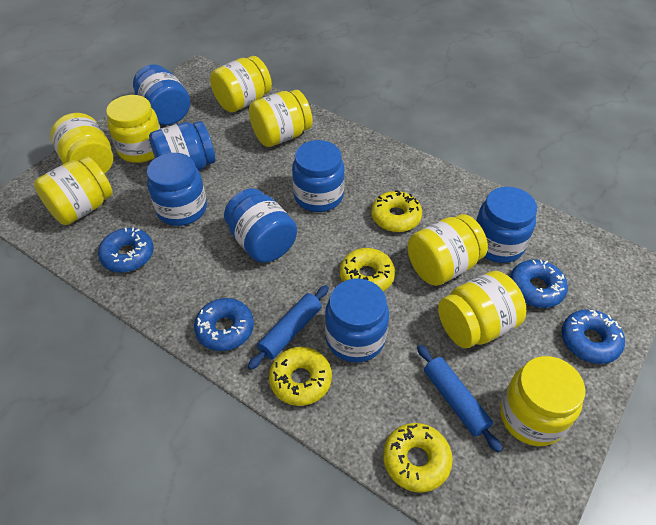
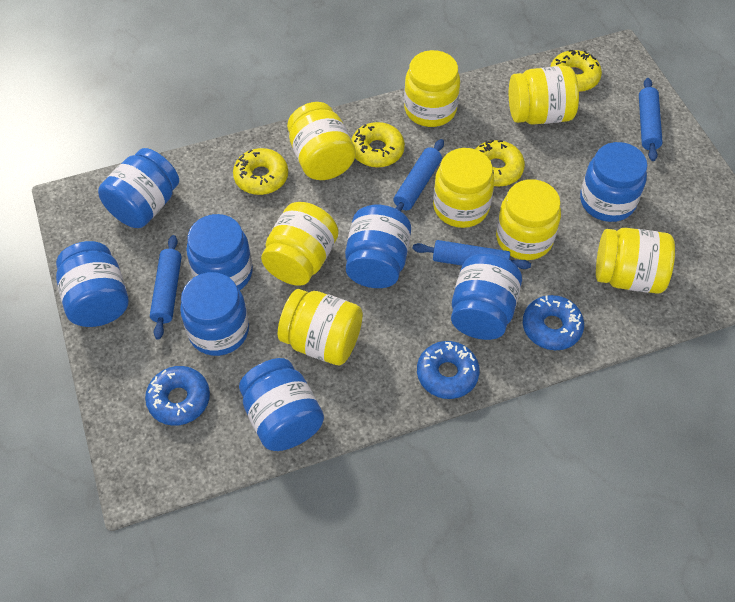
blue donut: 4 -> 3
blue jar: 7 -> 8
blue rolling pin: 2 -> 4

